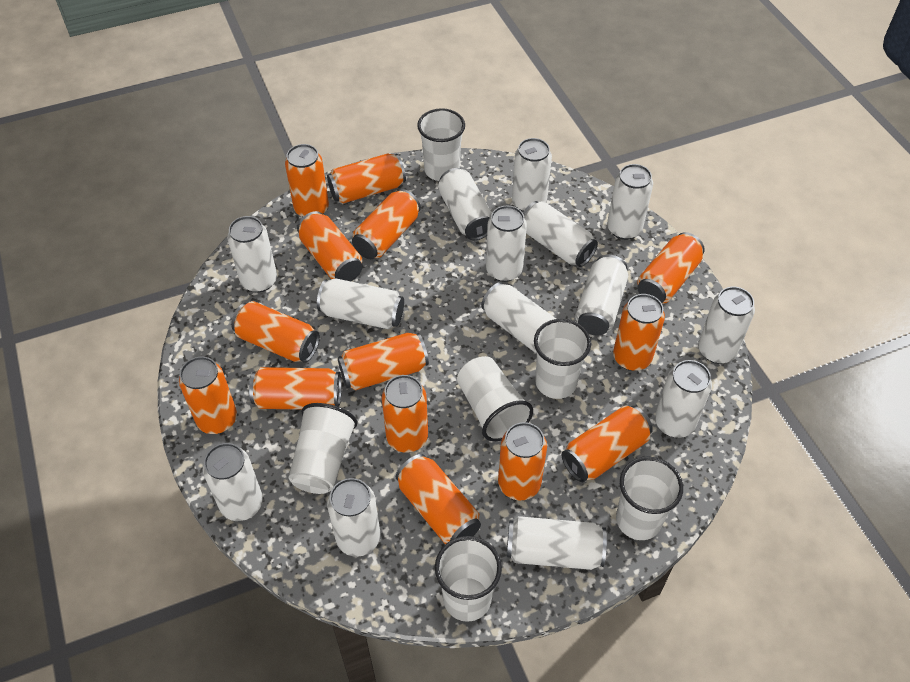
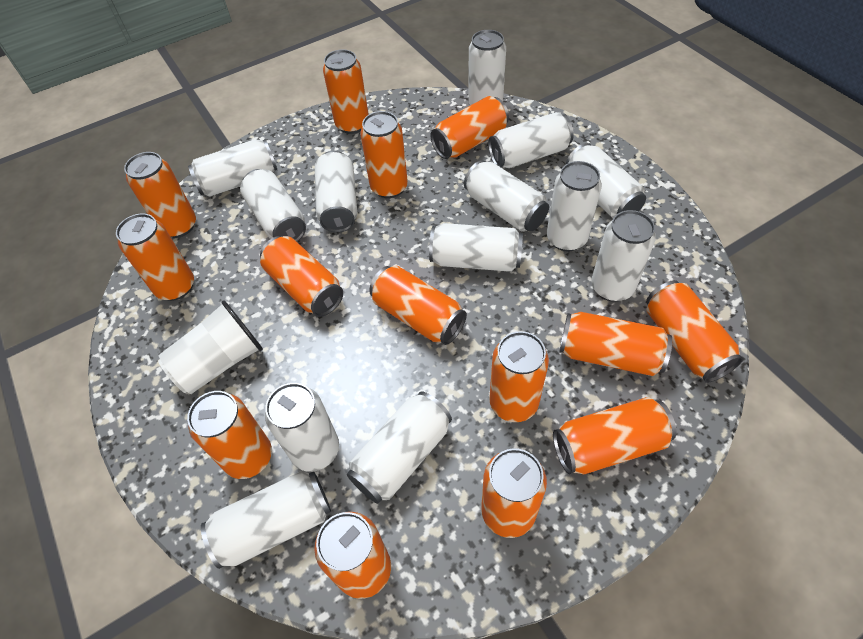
white can: 14 -> 13
white cup: 6 -> 1

